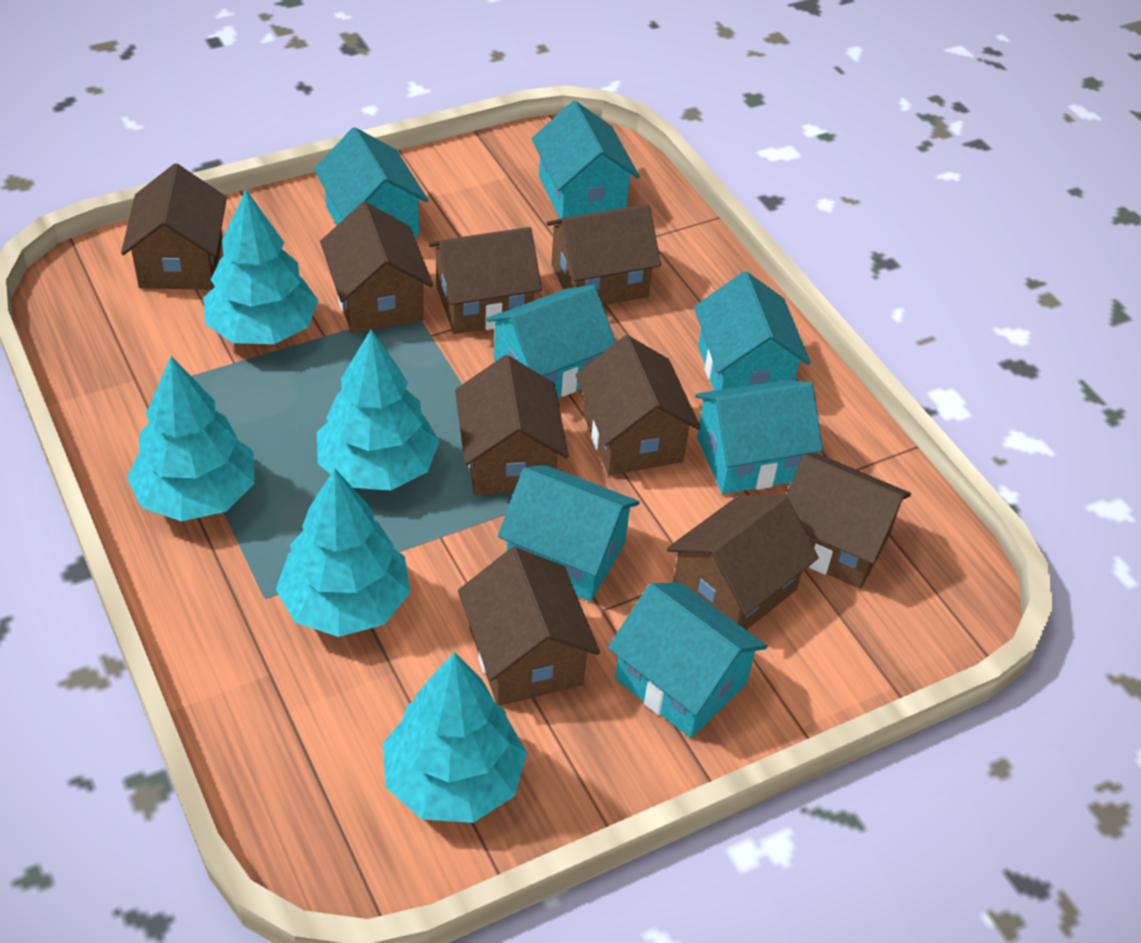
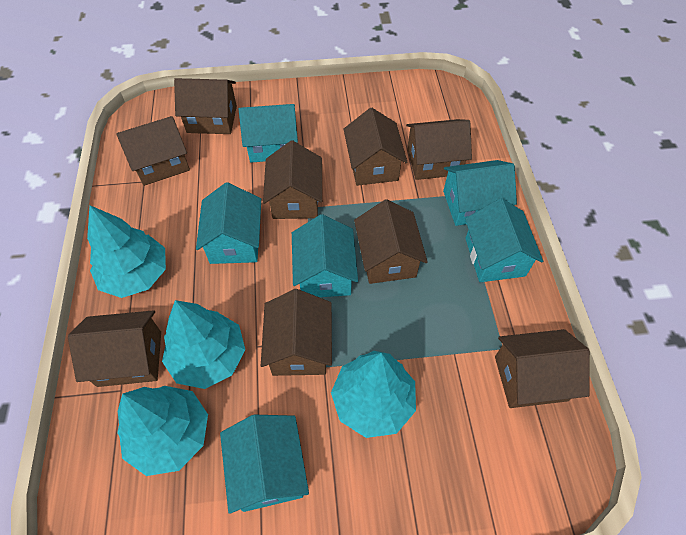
turquoise house: 7 -> 6
turquoise tree: 5 -> 4

